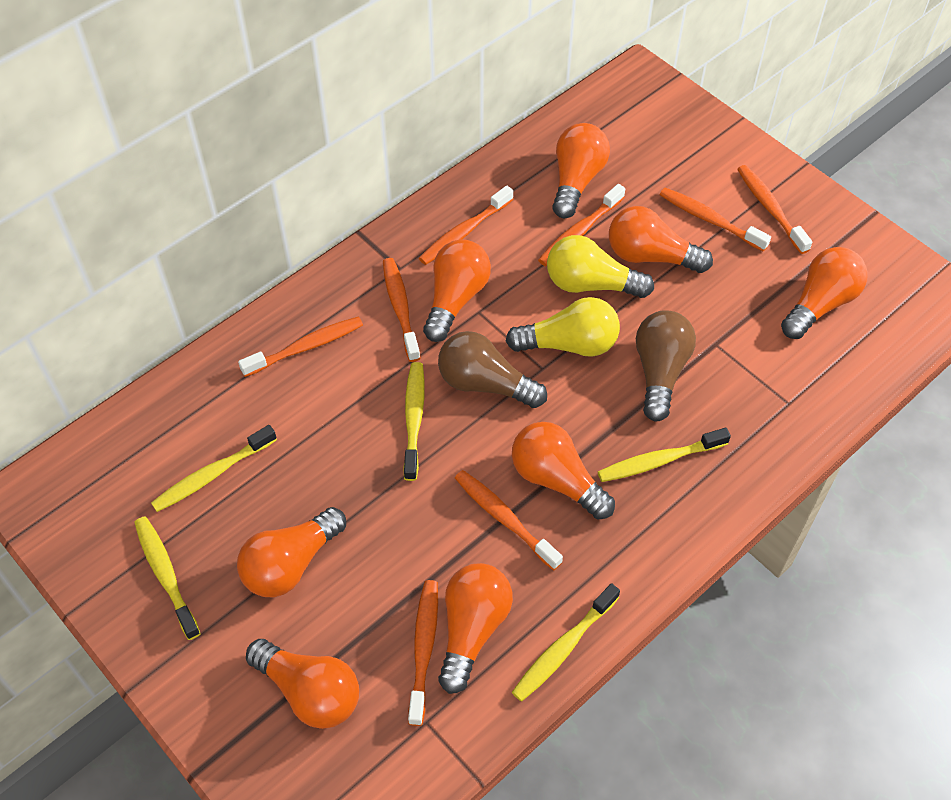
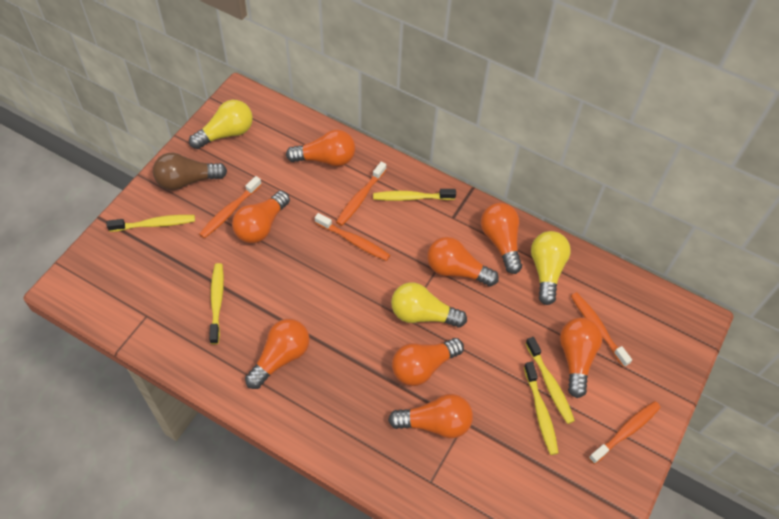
brown light bulb: 2 -> 1
orange toothbrush: 8 -> 5
yellow light bulb: 2 -> 3

